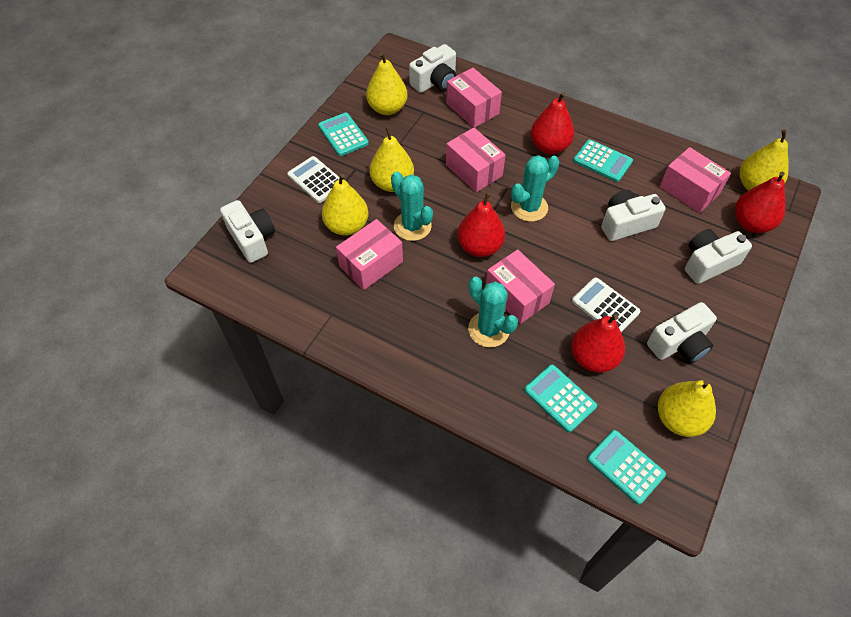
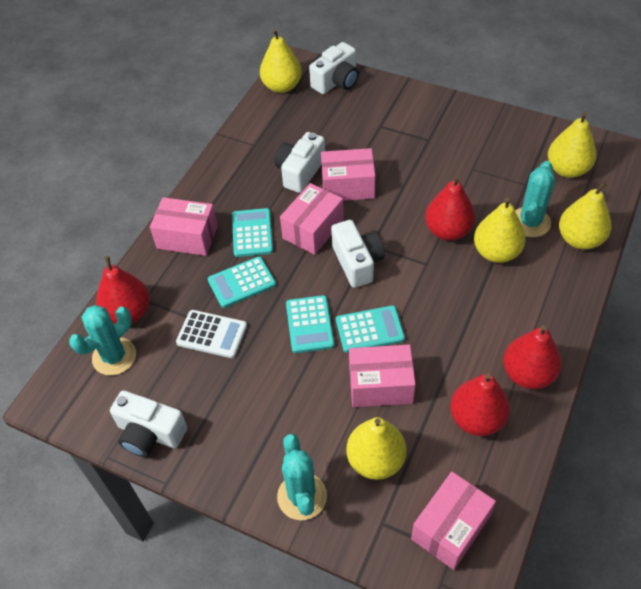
white calculator: 2 -> 1
white camera: 5 -> 4

